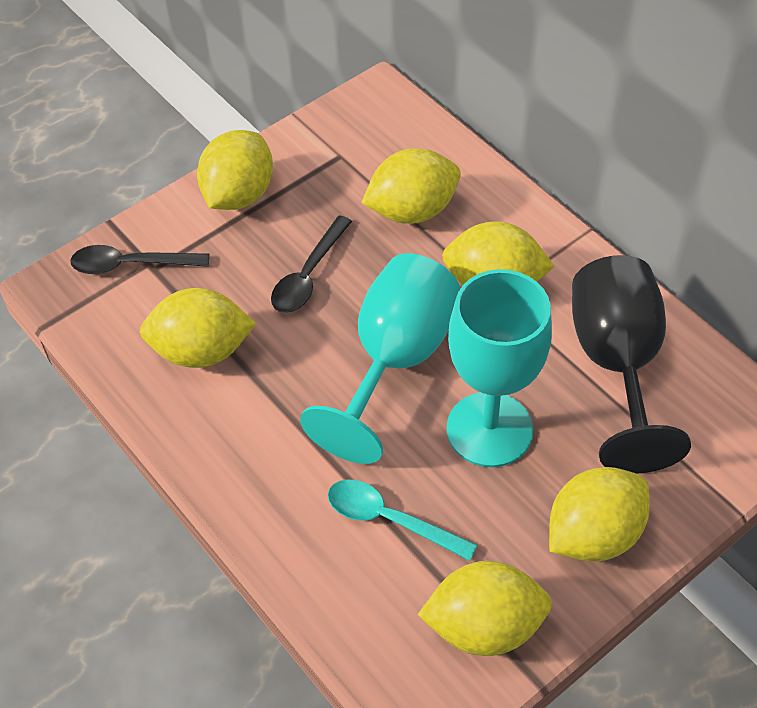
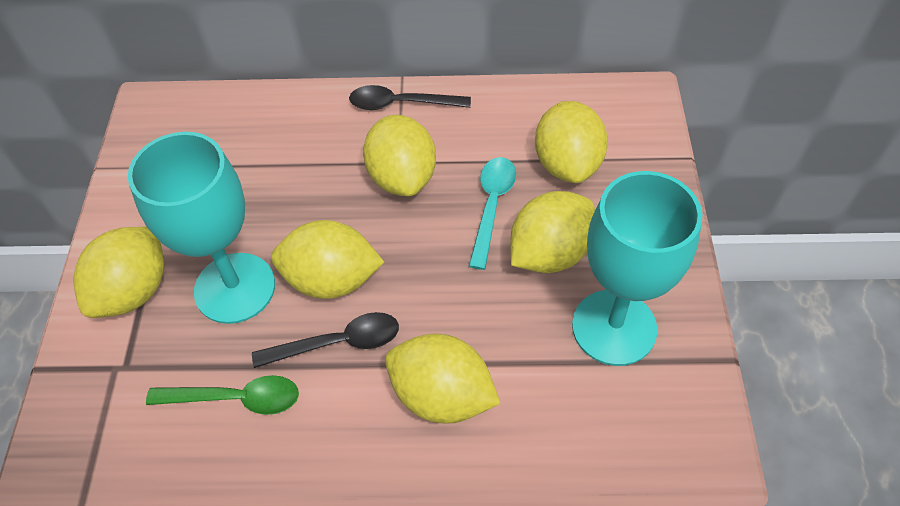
black goblet: 1 -> 0
green spoon: 0 -> 1

